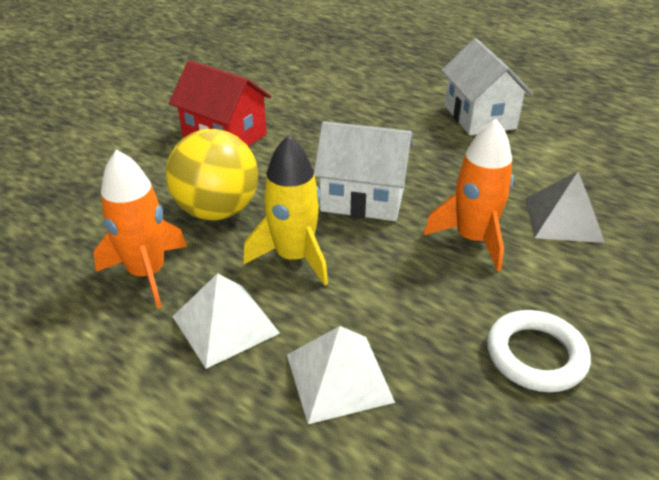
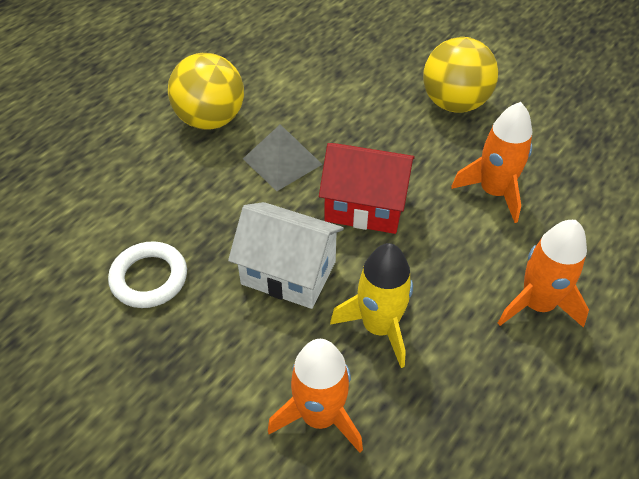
orange rocket: 2 -> 3
white house: 2 -> 1
white pyramid: 2 -> 0
yellow ball: 1 -> 2

